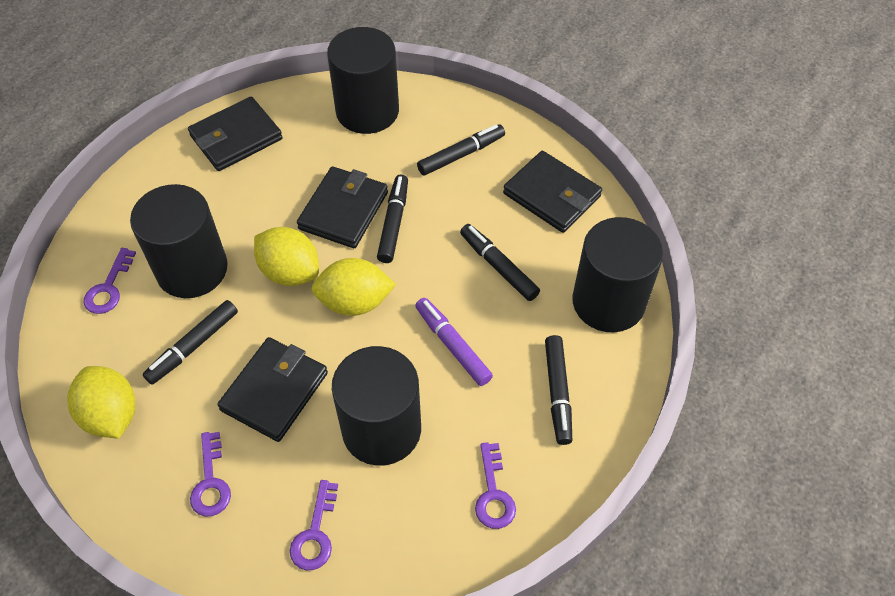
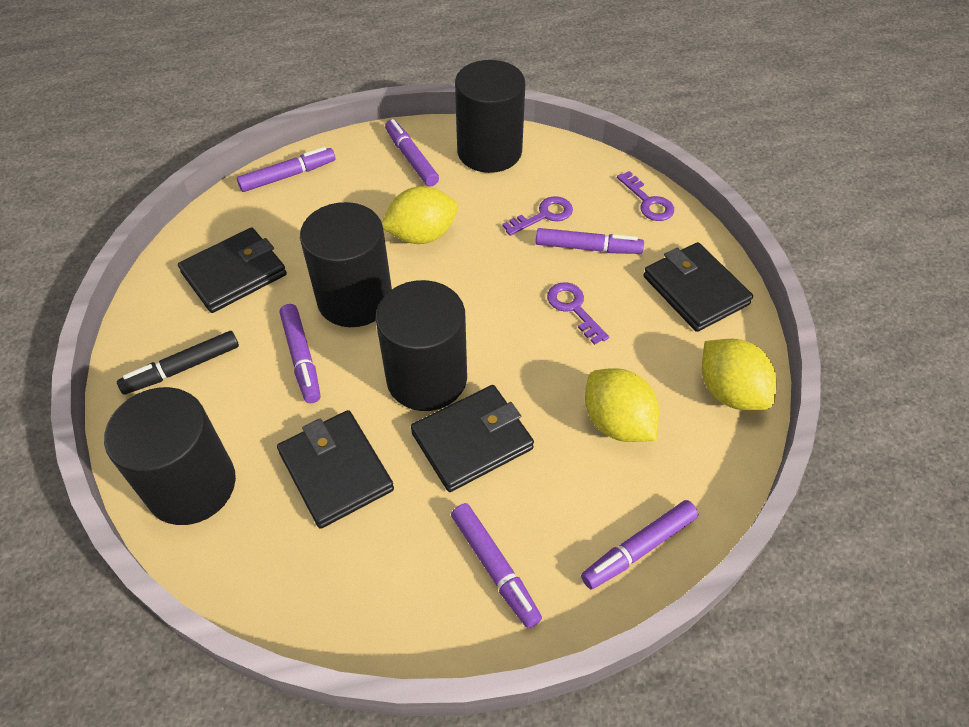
black marker: 5 -> 1
purple key: 4 -> 3
purple marker: 1 -> 6

